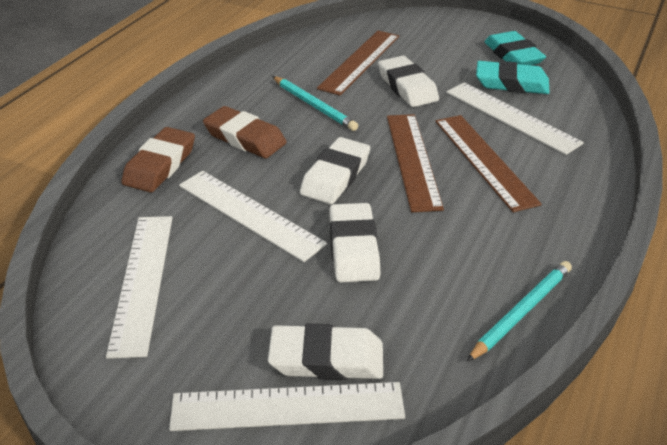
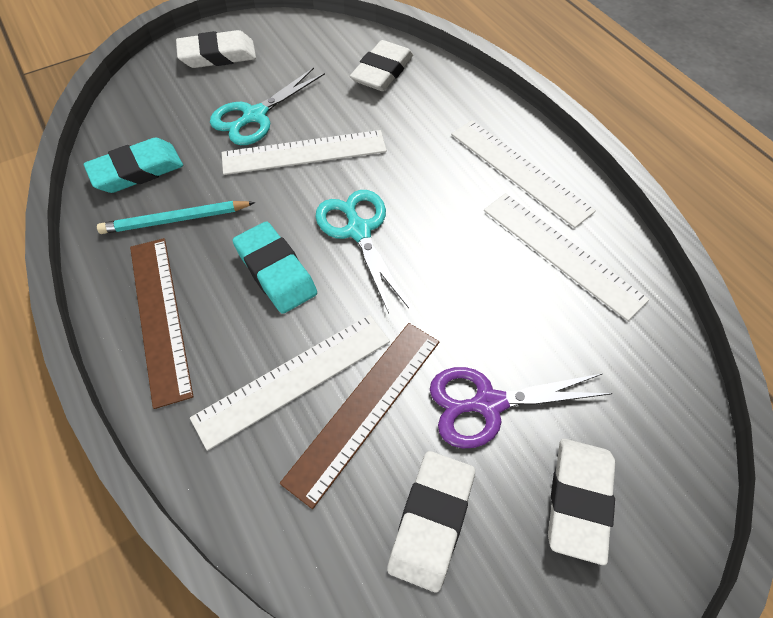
brown eraser: 2 -> 0
brown ruler: 3 -> 2
purple scissors: 0 -> 1
turquoise pencil: 2 -> 1
turquoise scissors: 0 -> 2

